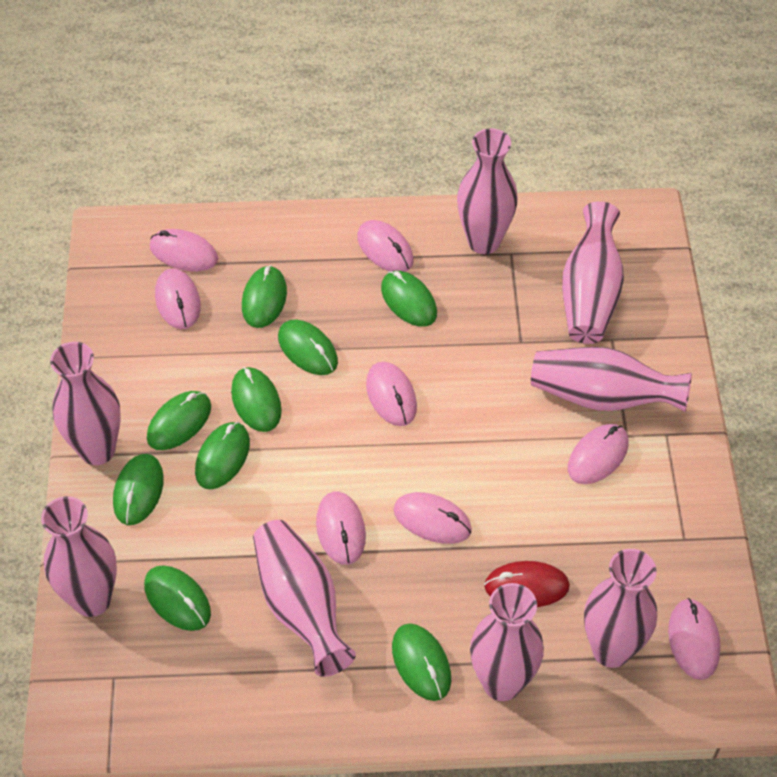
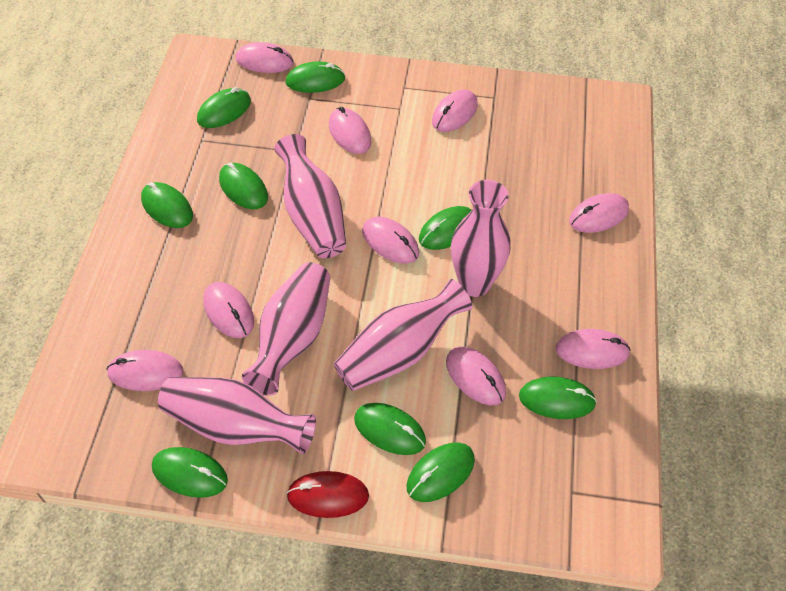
pink mouse: 8 -> 9
pink vase: 8 -> 5

